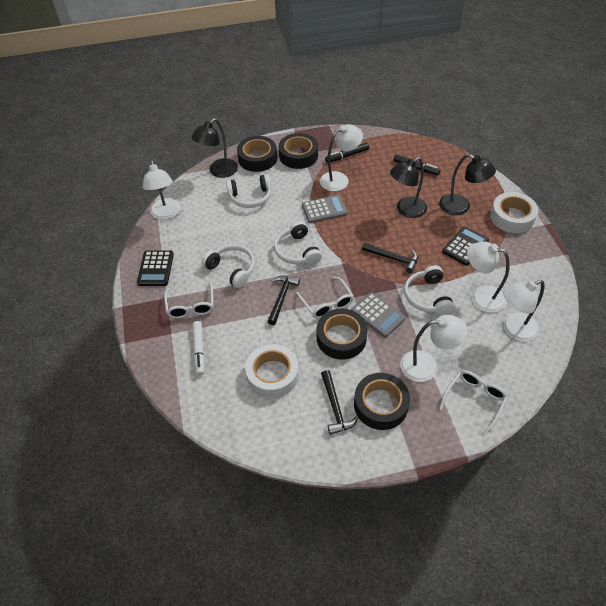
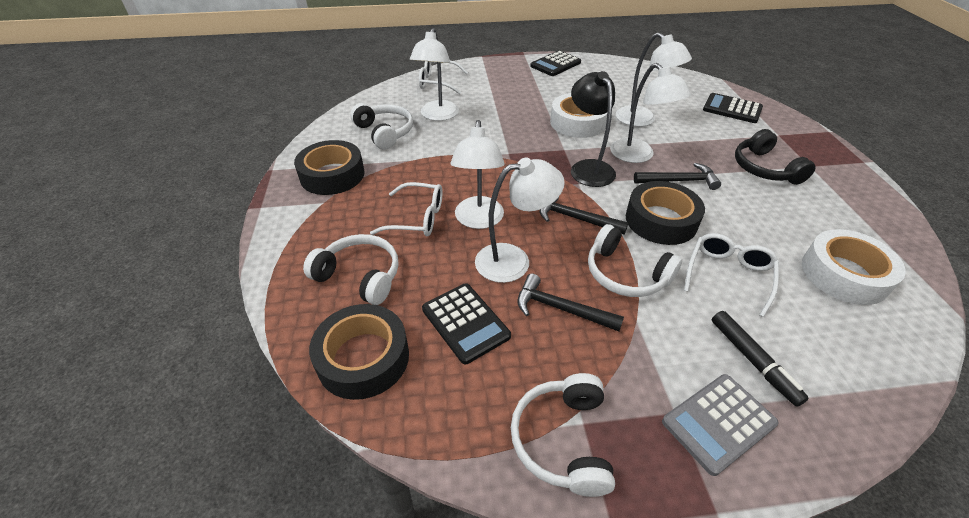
black calculator: 2 -> 3
black headphones: 0 -> 1
black lamp: 3 -> 1
black marker: 2 -> 1
black tape: 4 -> 3
grey calculator: 2 -> 1
white marker: 1 -> 0

